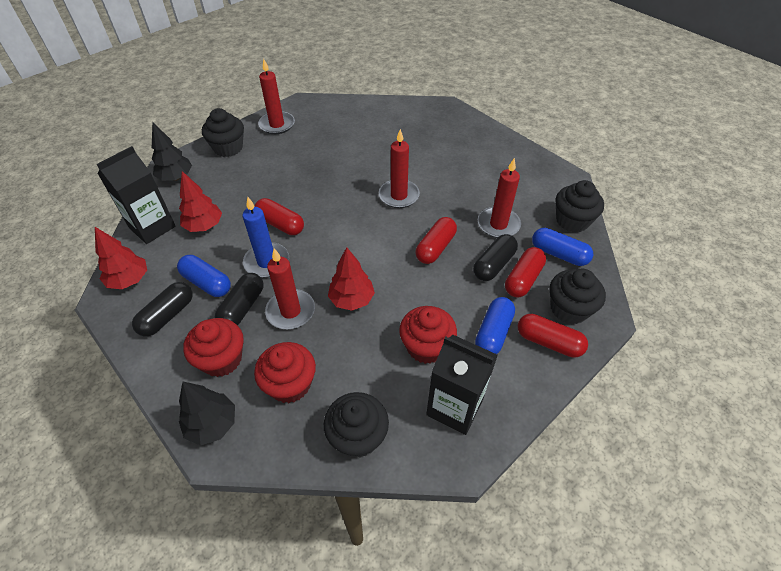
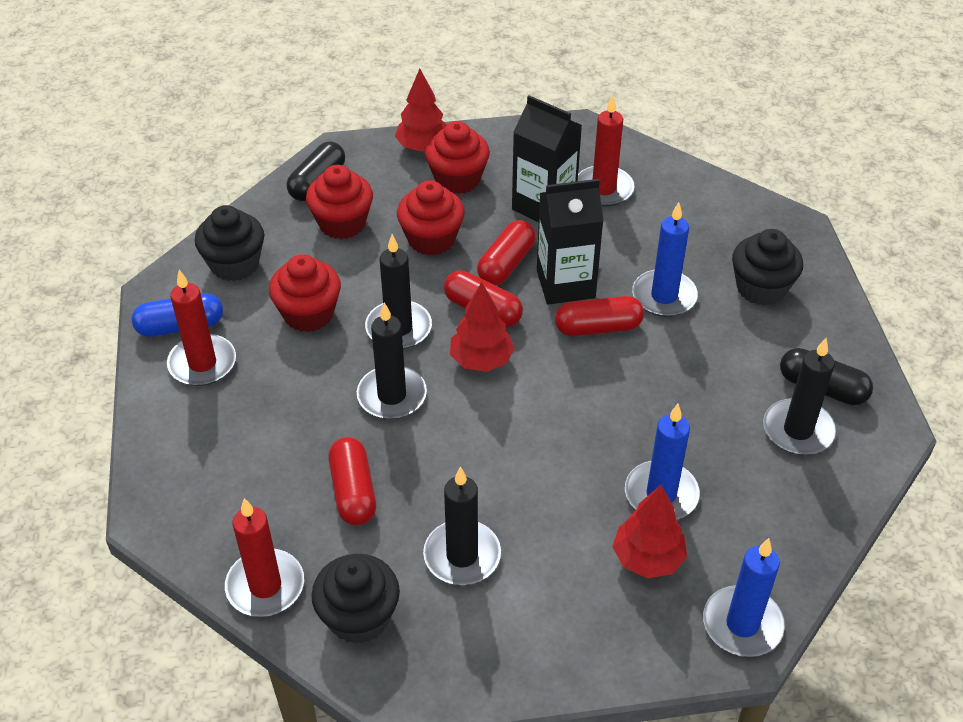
black candle: 0 -> 4
black capsule: 3 -> 2
black cupcake: 4 -> 3
black tree: 2 -> 0
blue candle: 1 -> 3
blue capsule: 3 -> 1
red candle: 4 -> 3
red cupcake: 3 -> 4

